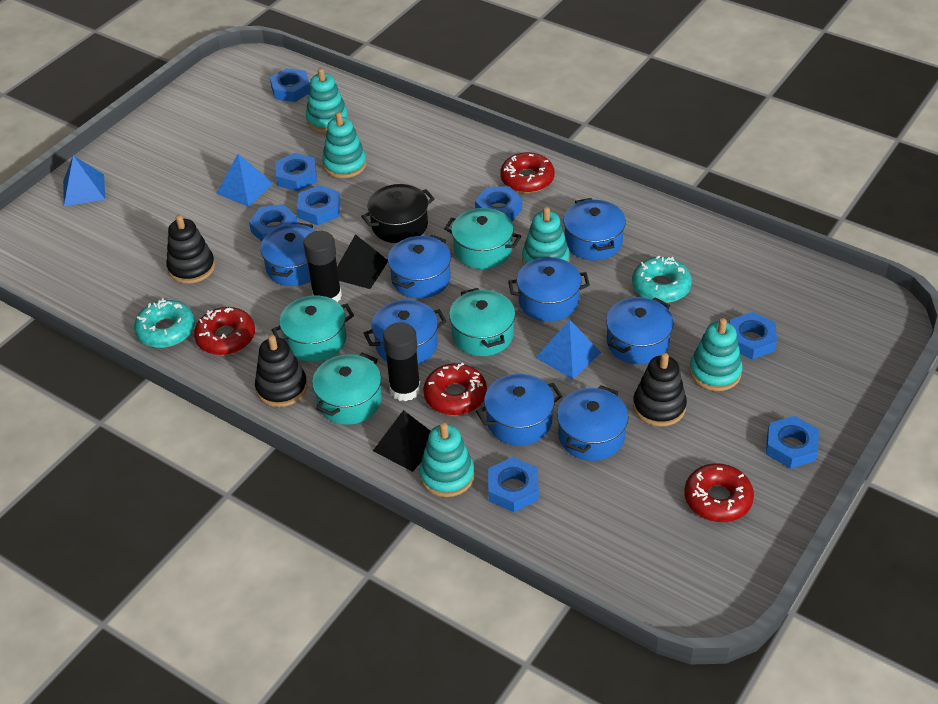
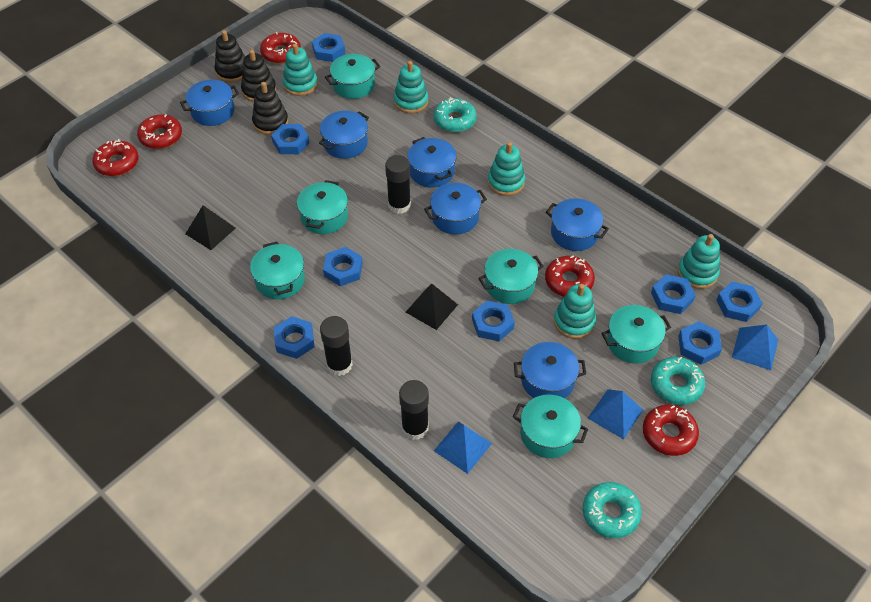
black glue stick: 2 -> 3
black pot: 1 -> 0
blue pot: 8 -> 6
red donut: 4 -> 5
turquoise donut: 2 -> 3
turquoise pot: 4 -> 6

